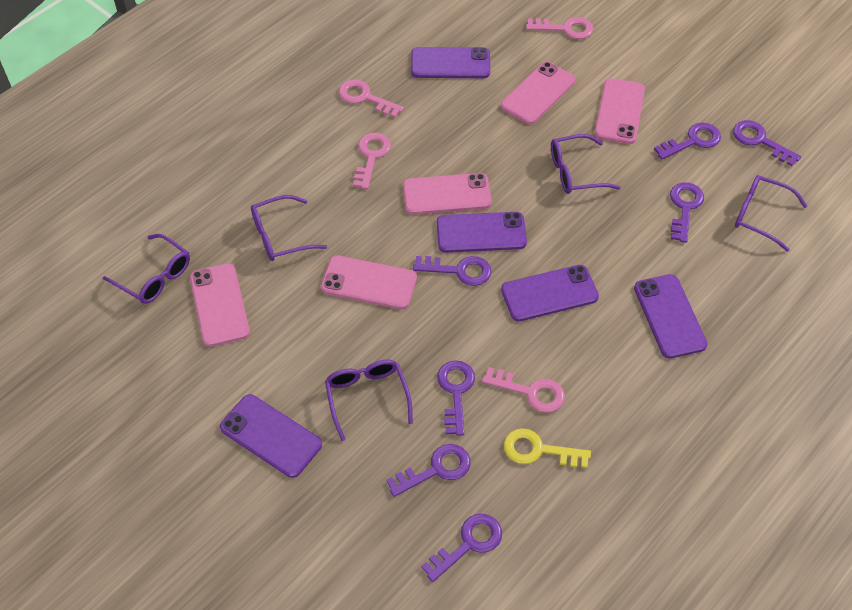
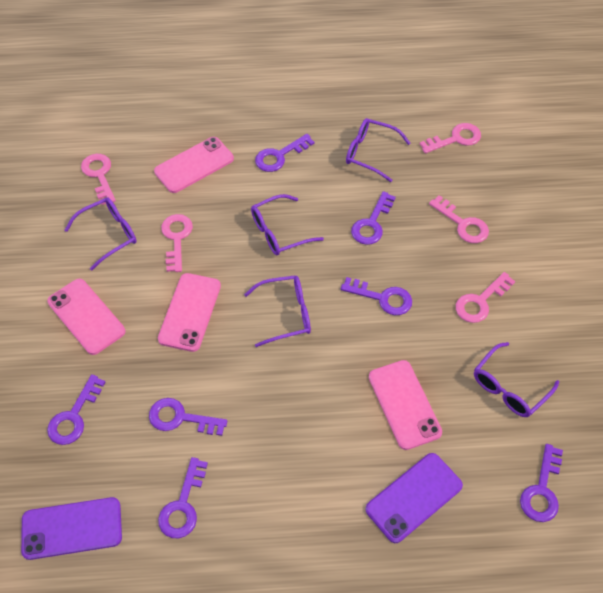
pink key: 4 -> 5
pink phone: 5 -> 4
purple phone: 5 -> 2
yellow key: 1 -> 0

